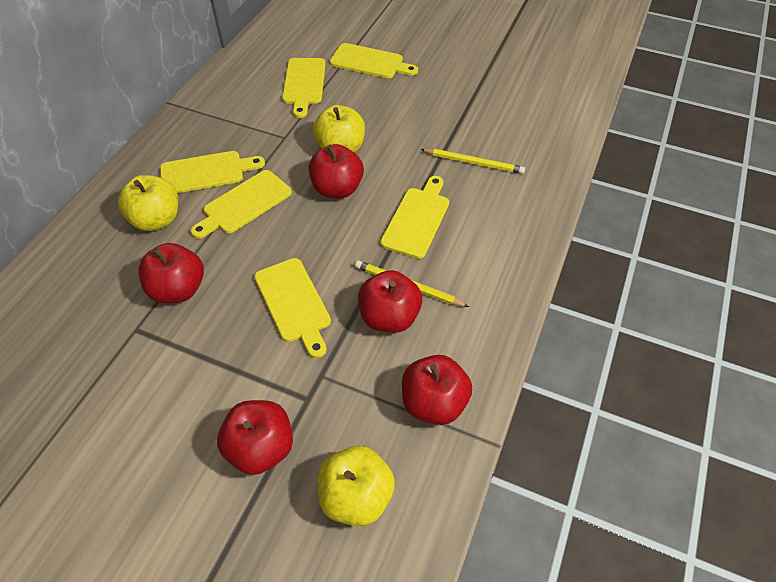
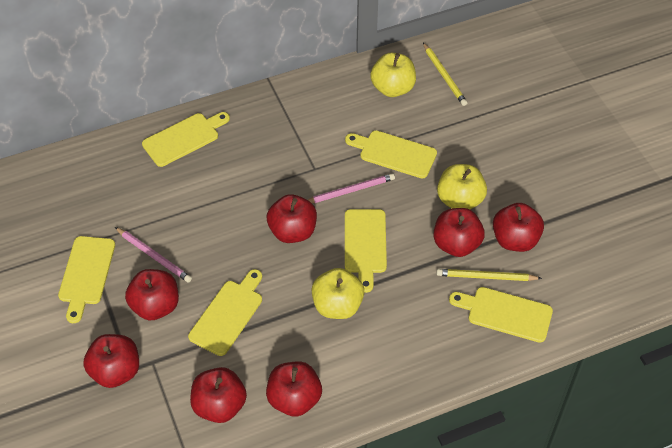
pink pencil: 0 -> 2
red apple: 5 -> 7

